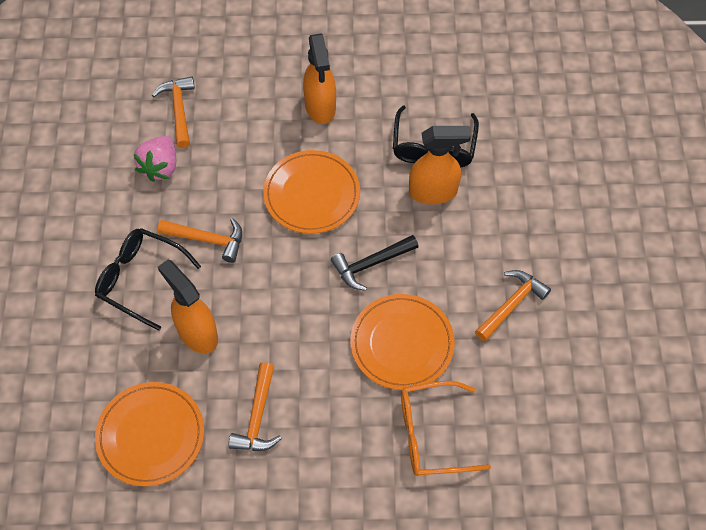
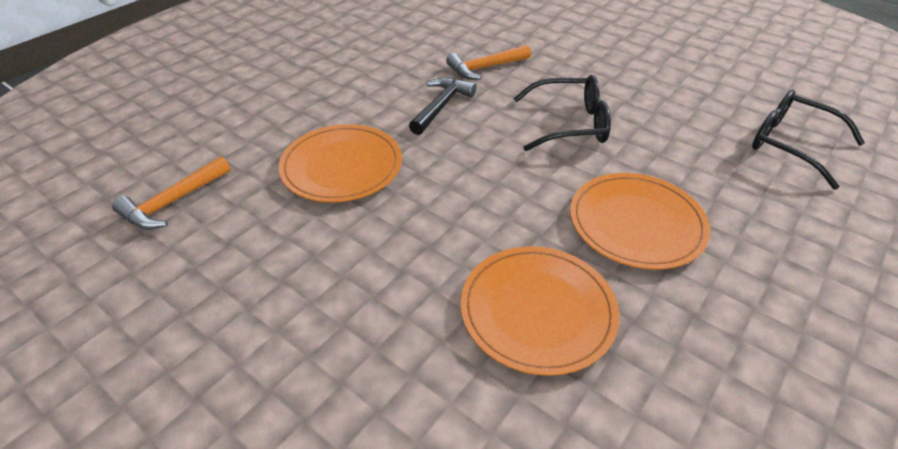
orange glasses: 1 -> 0
orange hammer: 4 -> 2
orange spray bottle: 3 -> 0
pink strawberry: 1 -> 0

